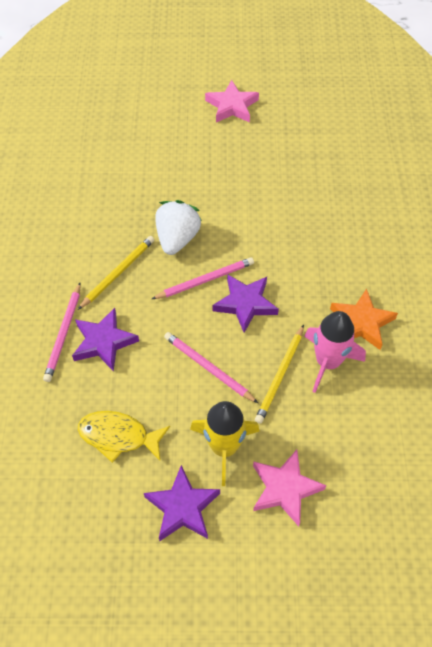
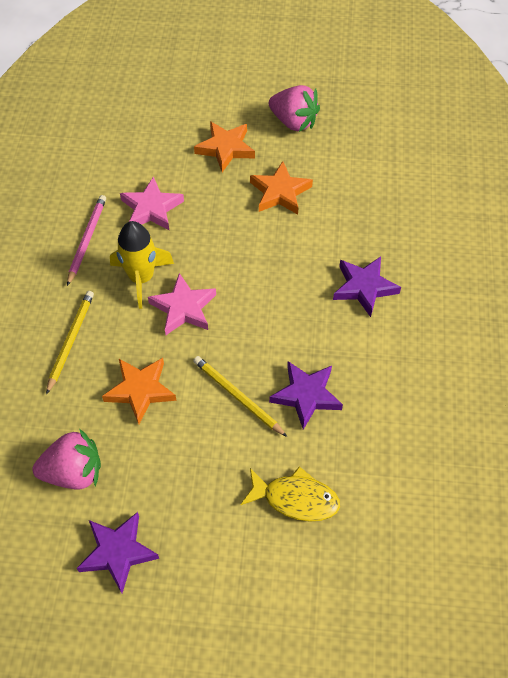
orange star: 1 -> 3
pink pencil: 3 -> 1
pink rocket: 1 -> 0
pink strawberry: 0 -> 2
white strawberry: 1 -> 0

